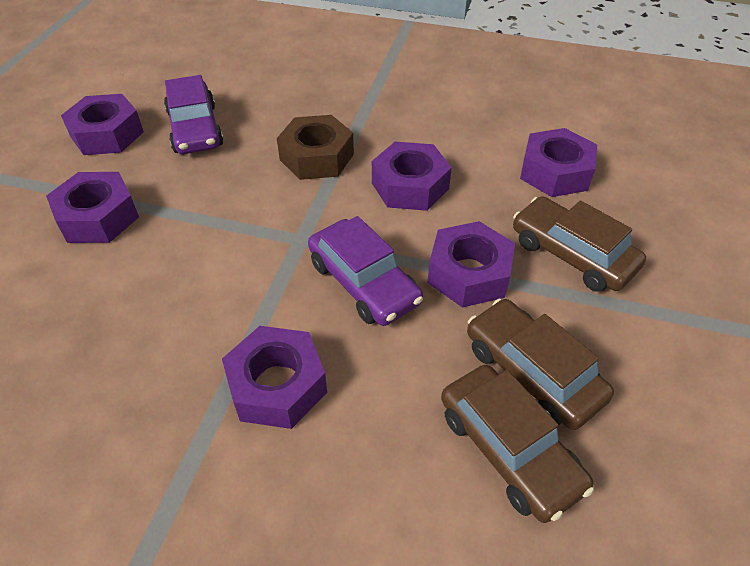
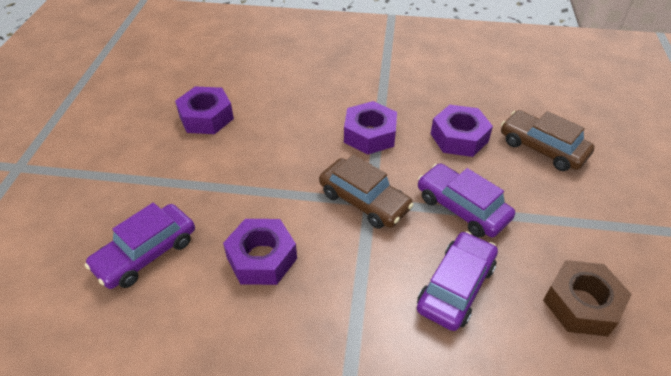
brown car: 3 -> 2
purple car: 2 -> 3
purple nut: 6 -> 4

